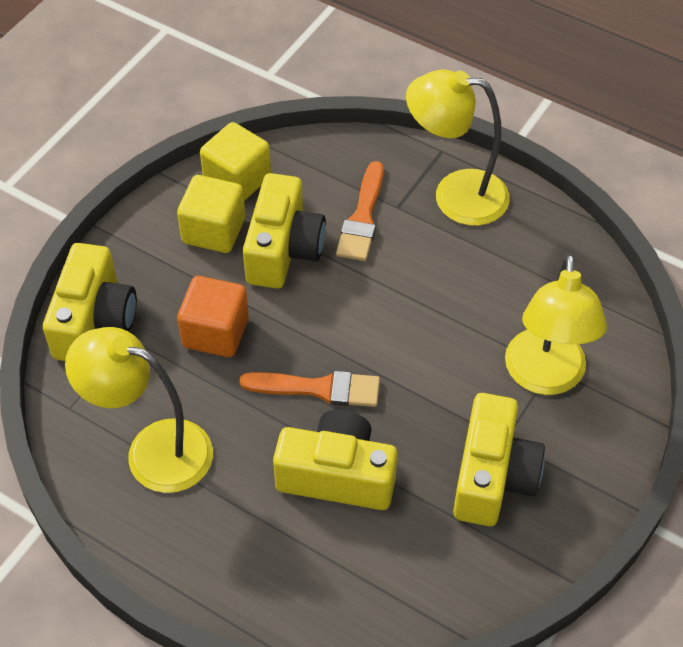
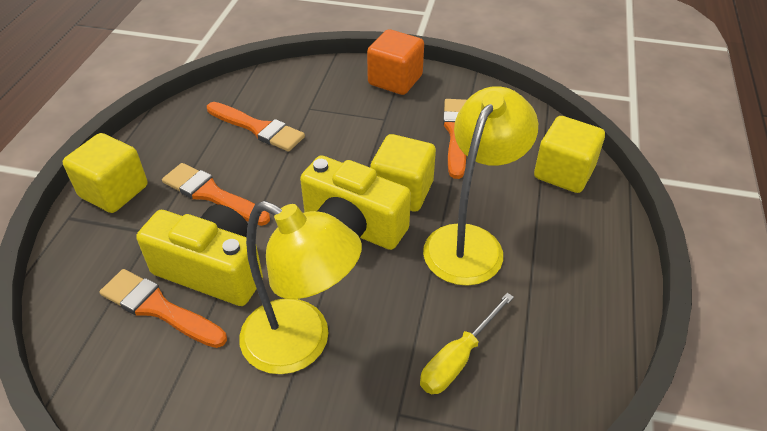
orange brush: 2 -> 4
yellow camera: 4 -> 2
yellow cube: 2 -> 3
yellow lamp: 3 -> 2
yellow screwdriver: 0 -> 1

